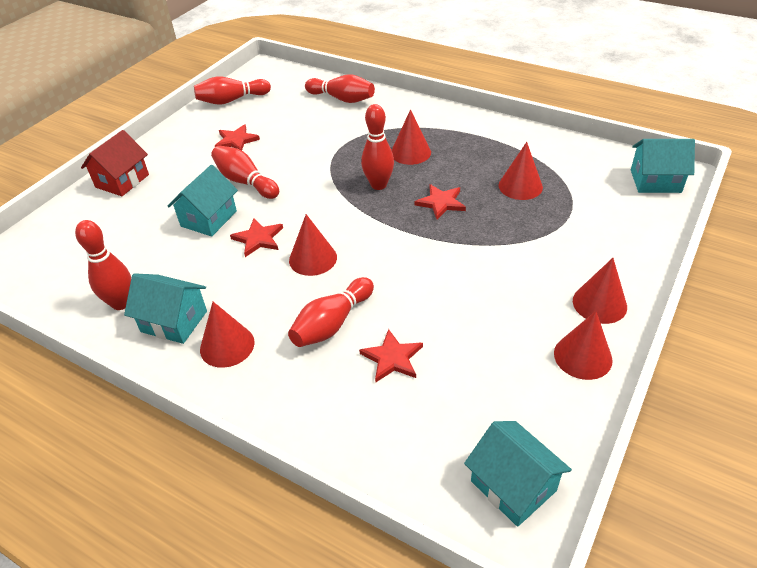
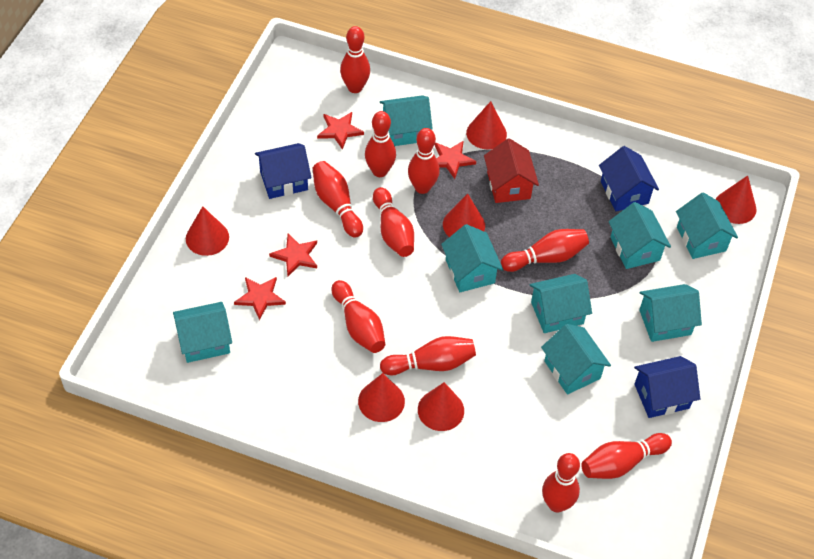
blue house: 0 -> 3
red bowling pin: 6 -> 10
turquoise house: 4 -> 8

